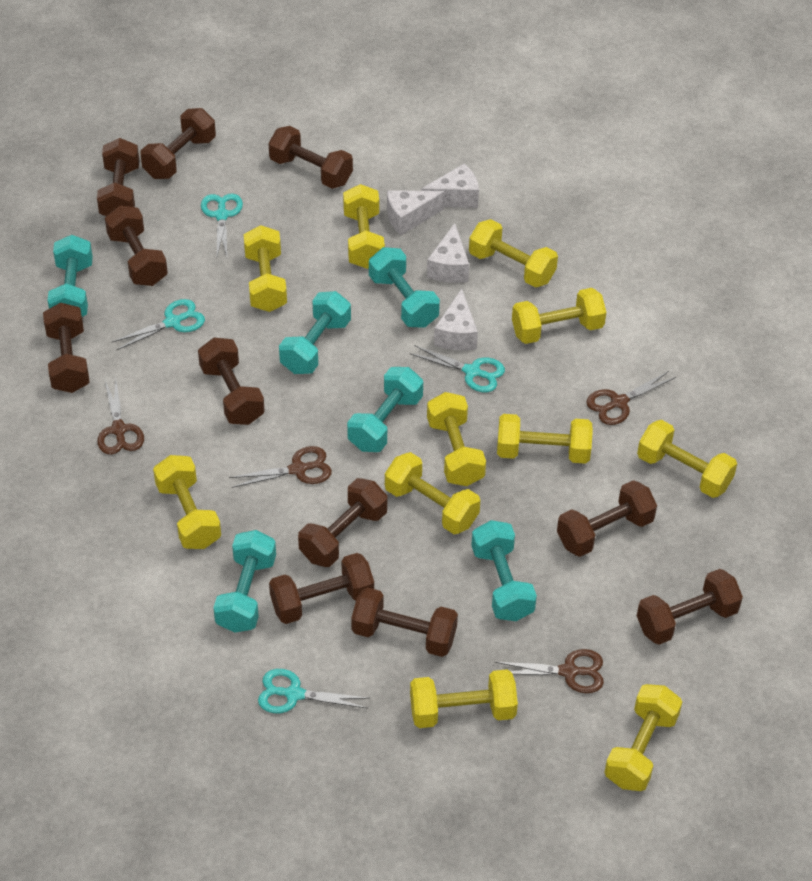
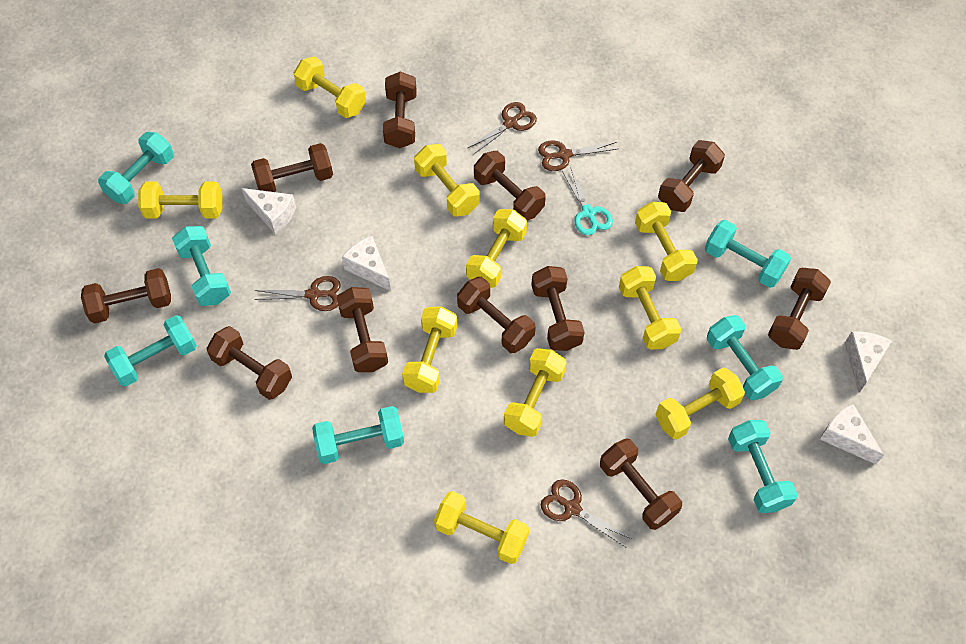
turquoise dumbbell: 6 -> 7
turquoise scissors: 4 -> 1
yellow dumbbell: 11 -> 10

